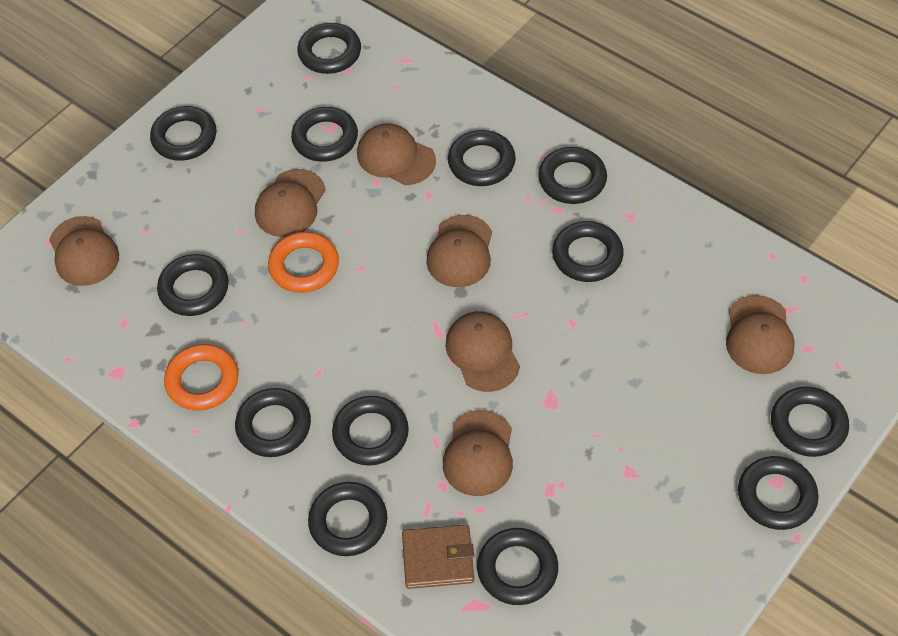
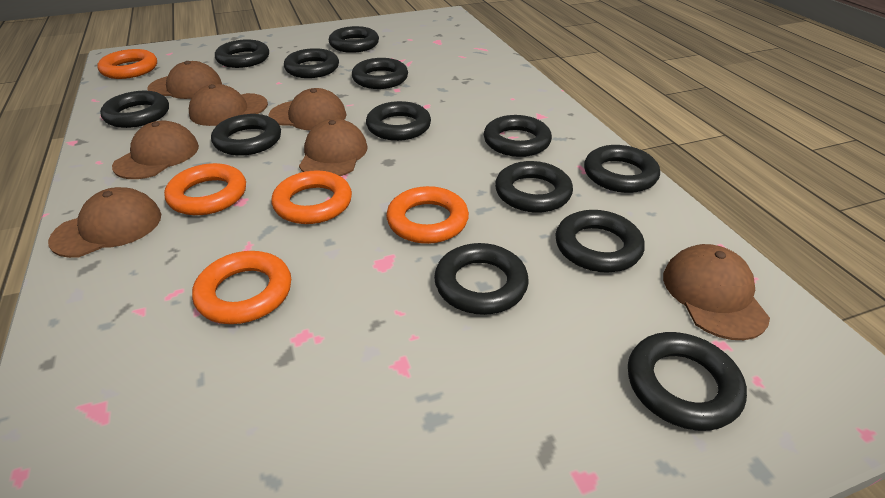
brown wallet: 1 -> 0
orange ring: 2 -> 5

